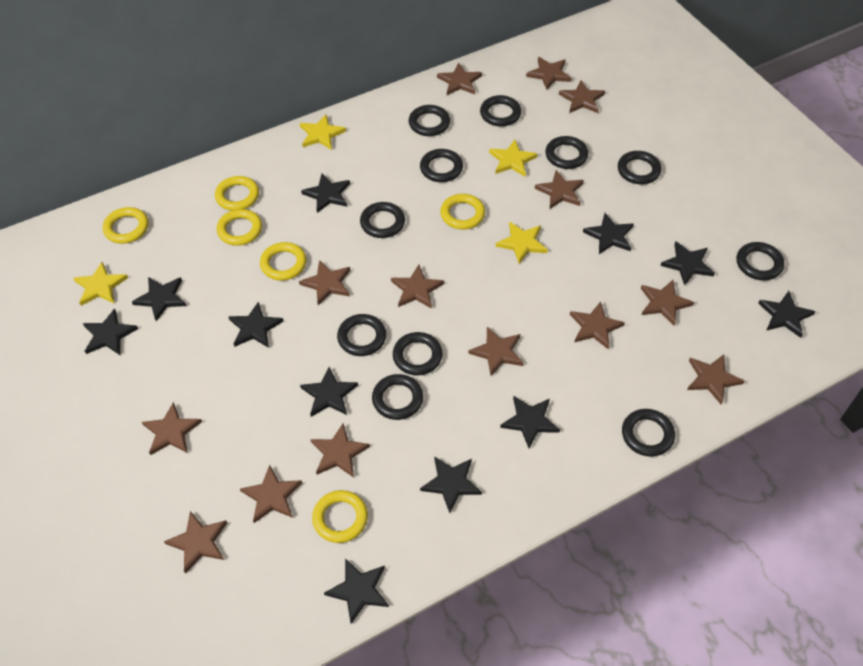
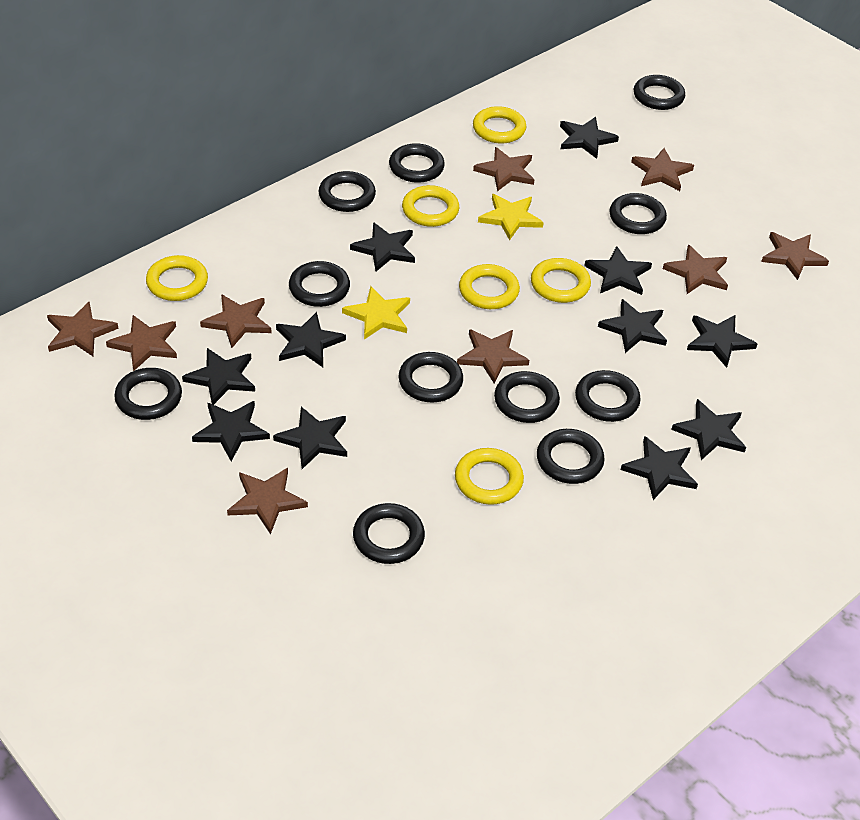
brown star: 14 -> 9
yellow star: 4 -> 2

